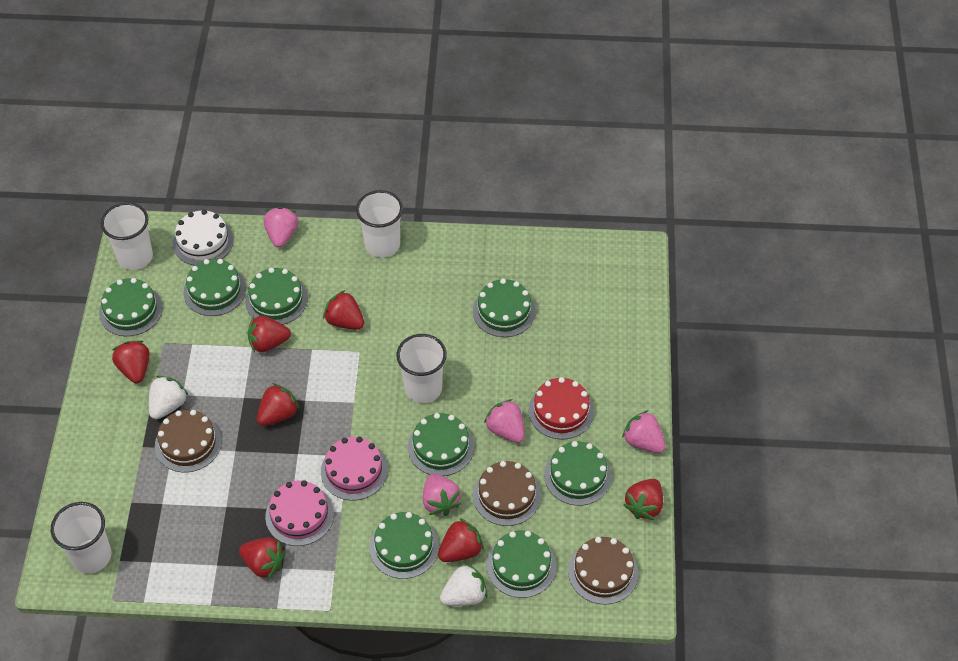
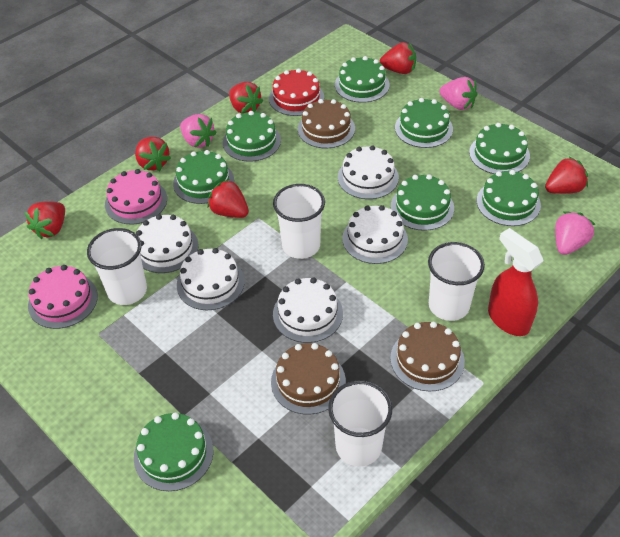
pink strawberry: 4 -> 3
red spray bottle: 0 -> 1
red strawberry: 7 -> 6
white cake: 1 -> 5
white strawberry: 2 -> 0

